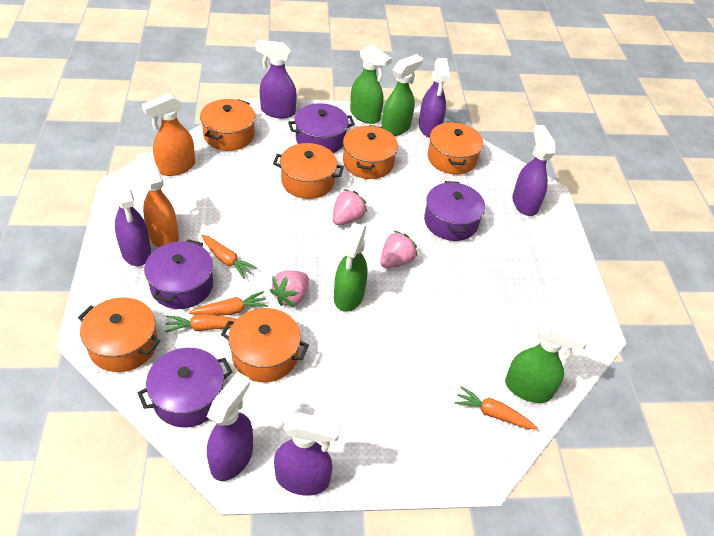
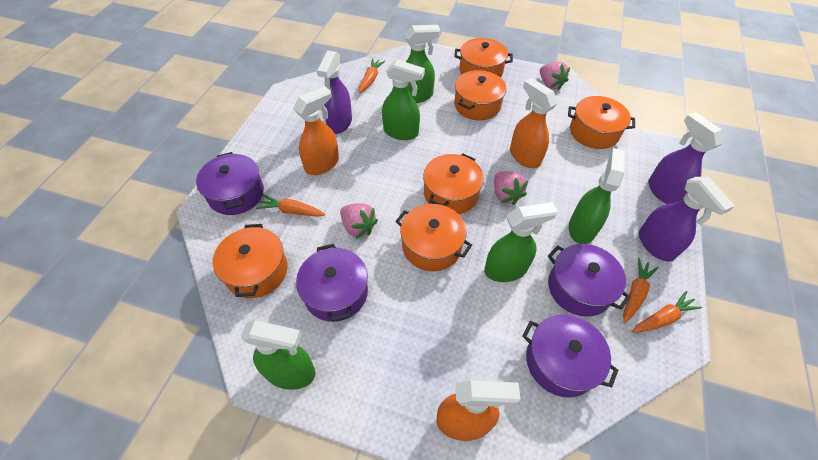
green spray bottle: 4 -> 5
orange spray bottle: 2 -> 3
purple spray bottle: 6 -> 3

